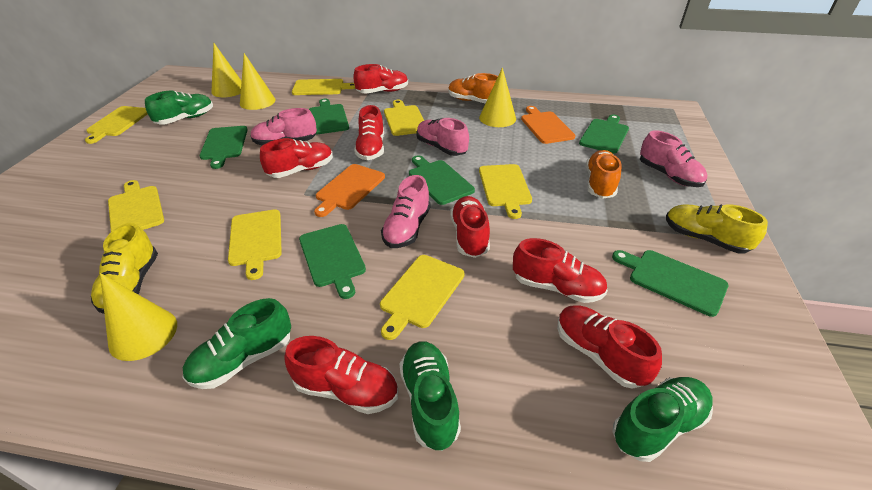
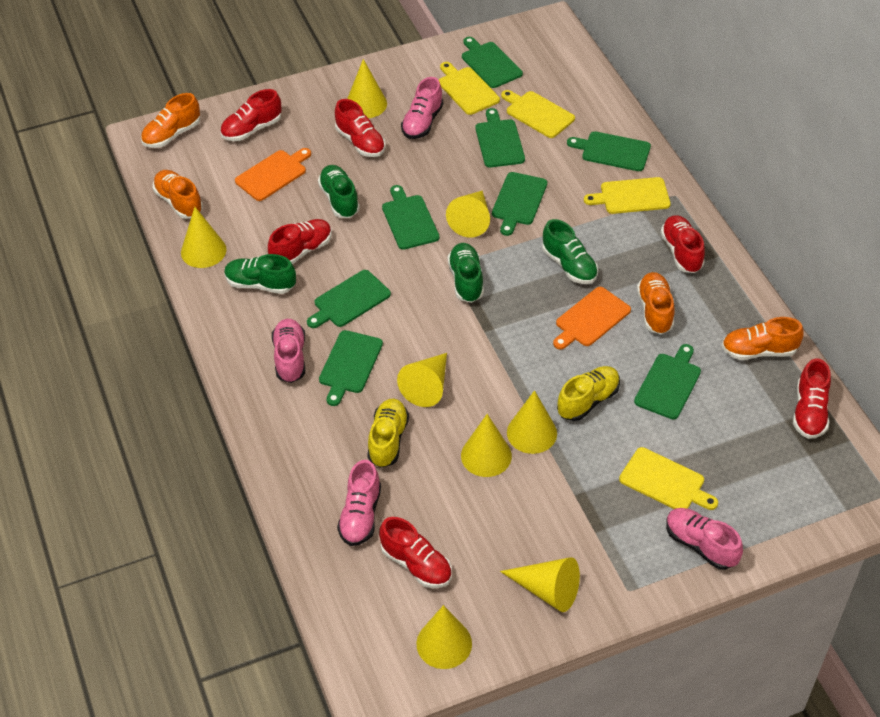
green cutting board: 6 -> 8
orange shoe: 2 -> 4
red shoe: 7 -> 6
yellow cone: 4 -> 8
yellow cutting board: 7 -> 4

